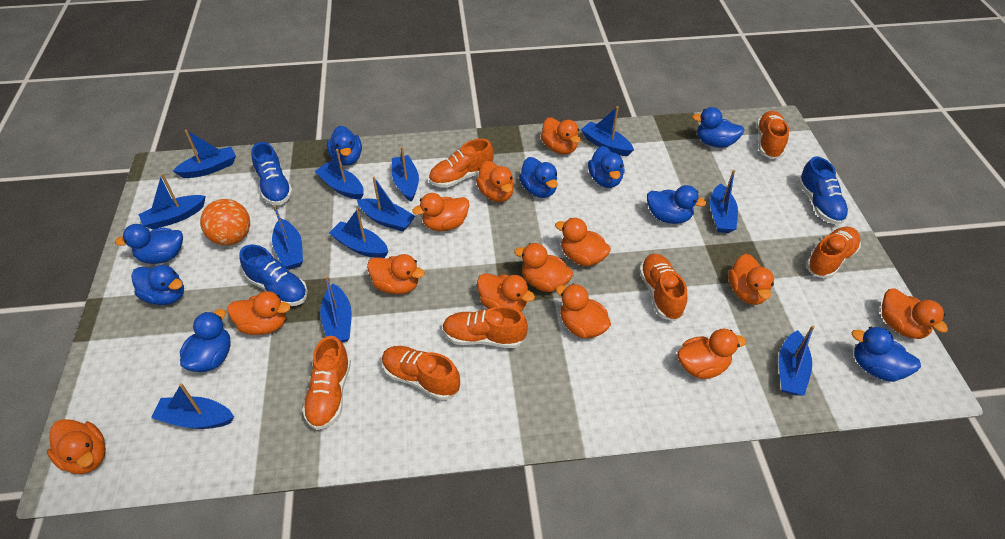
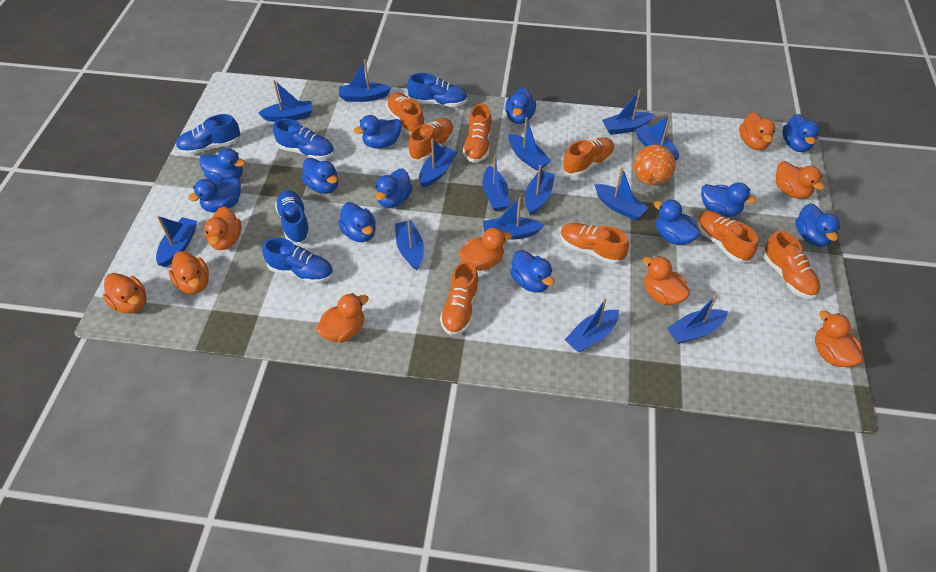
blue boat: 12 -> 14
blue duck: 9 -> 12
blue shoe: 3 -> 5
orange duck: 13 -> 9
orange shoe: 7 -> 8

